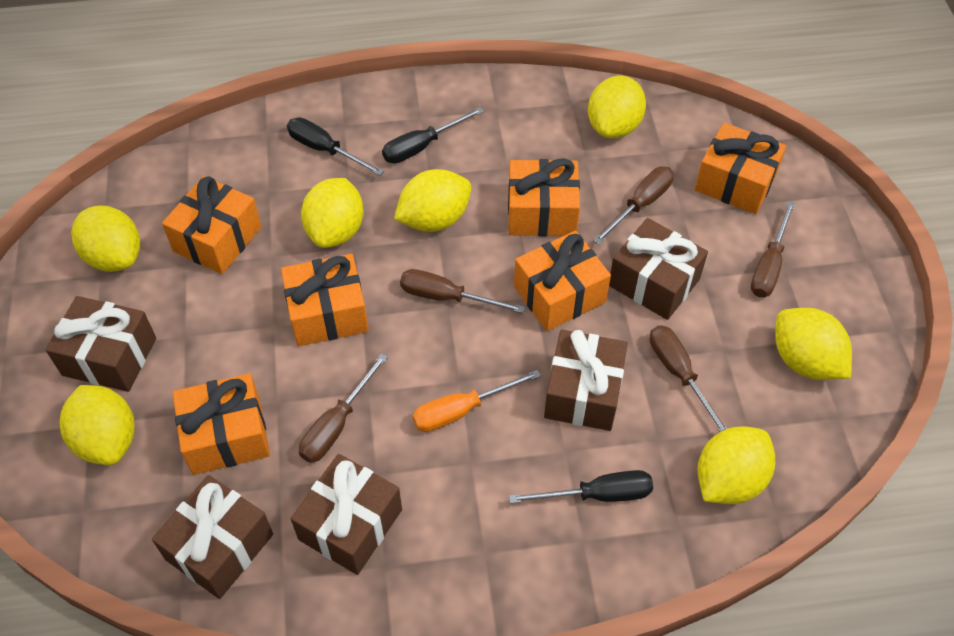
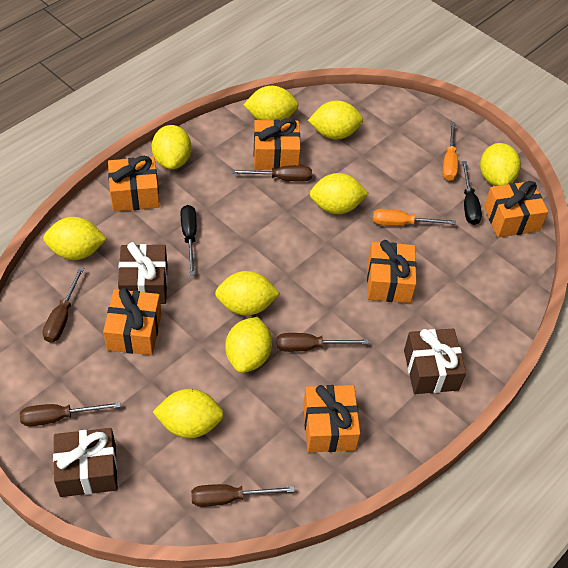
black screwdriver: 3 -> 2
brown gift: 5 -> 3
orange screwdriver: 1 -> 2
yellow lemon: 7 -> 9

